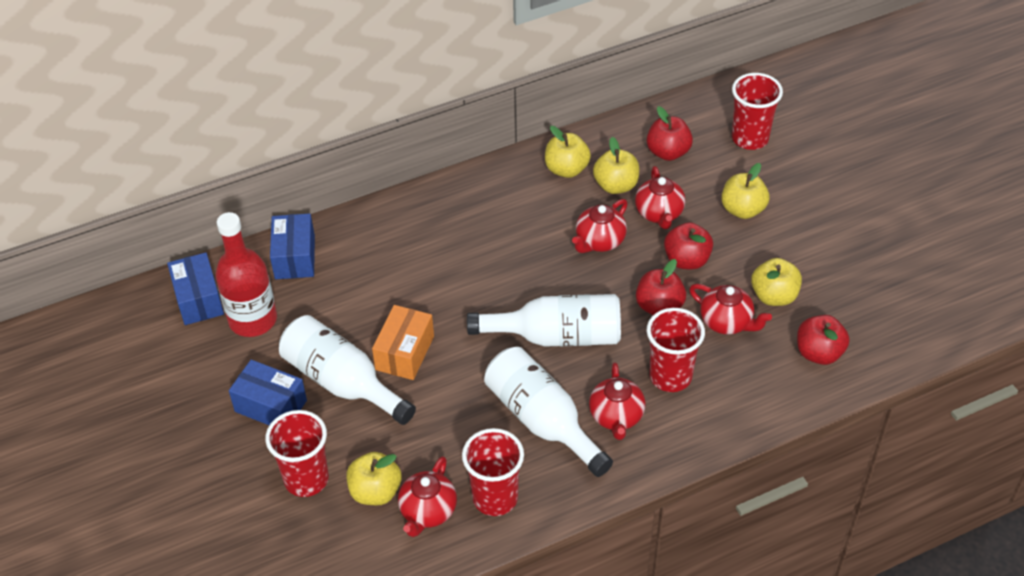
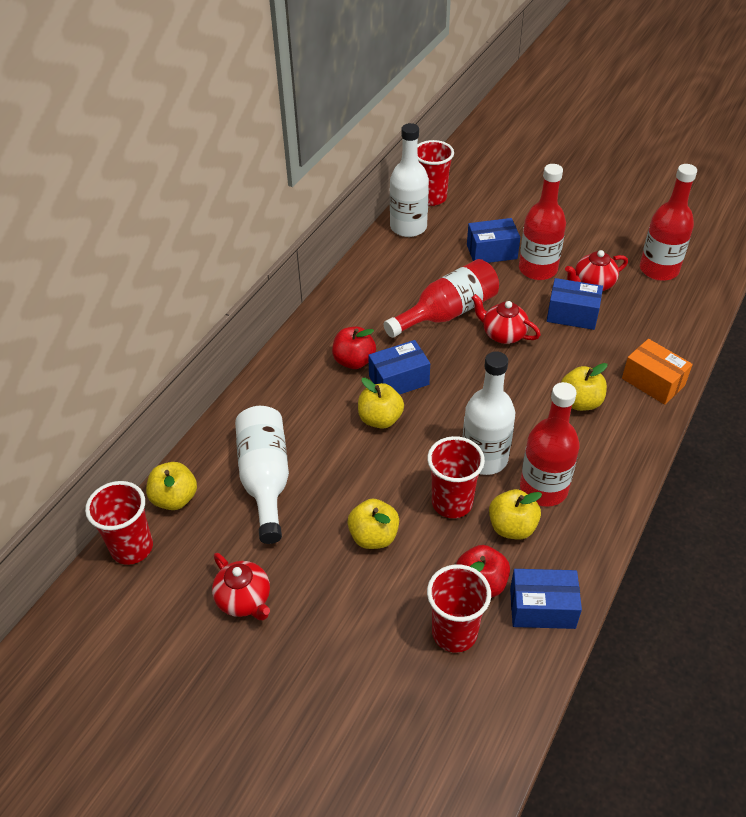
blue box: 3 -> 4
red apple: 4 -> 2
red bottle: 1 -> 4
red teapot: 5 -> 3

